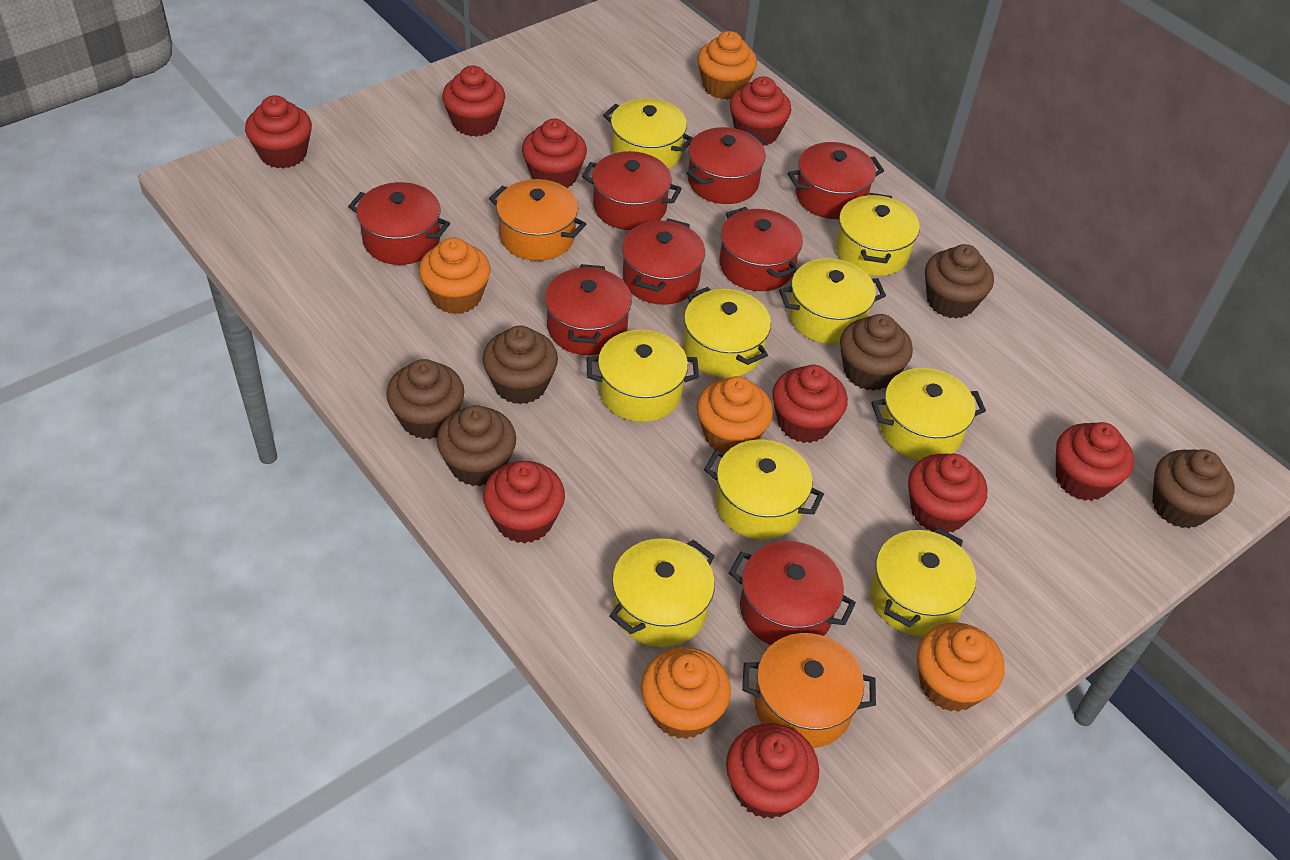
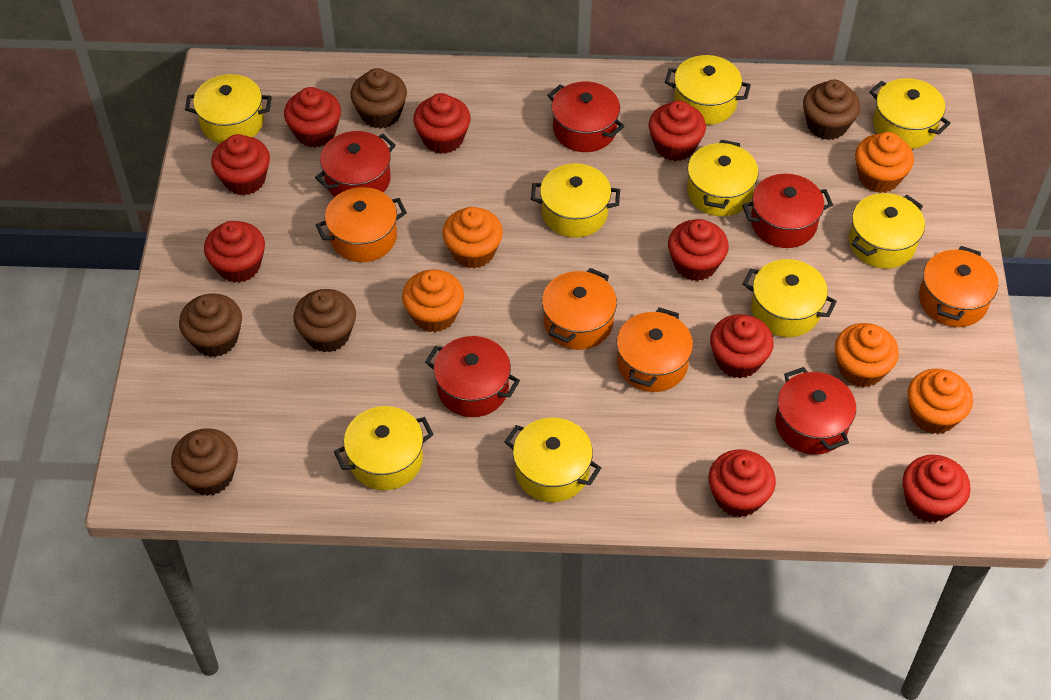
brown cupcake: 6 -> 5
orange pot: 2 -> 4
red pot: 8 -> 5

